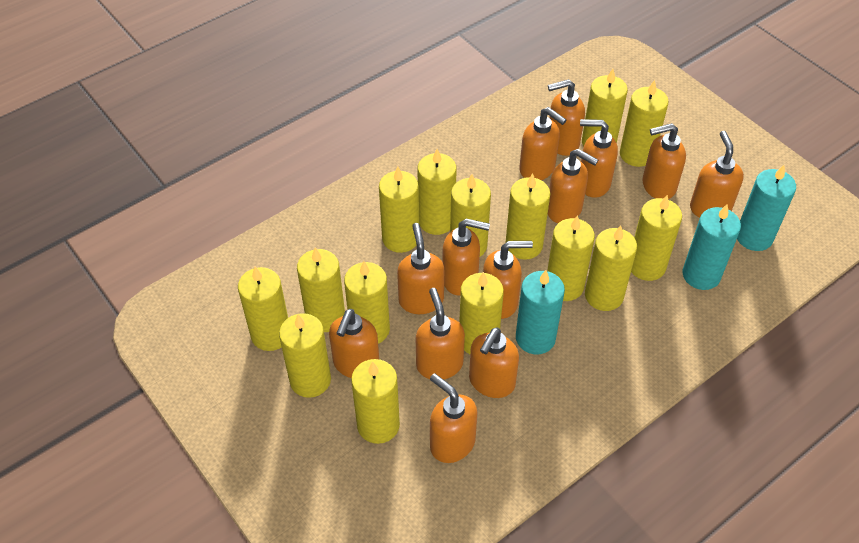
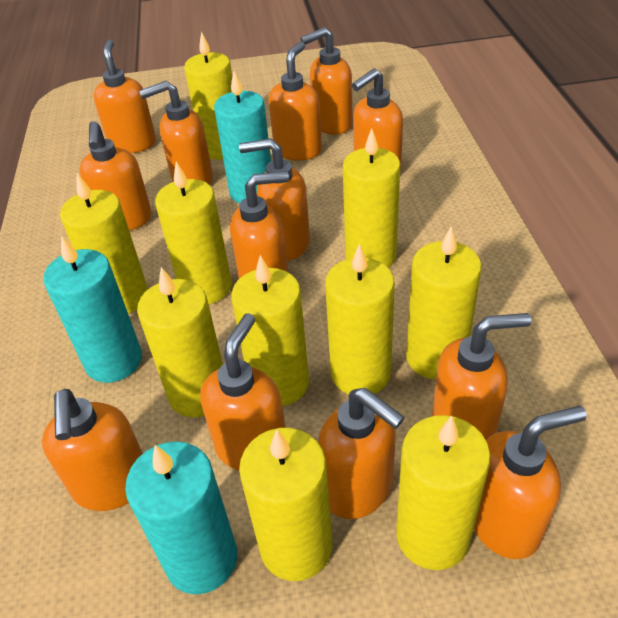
yellow candle: 15 -> 10

